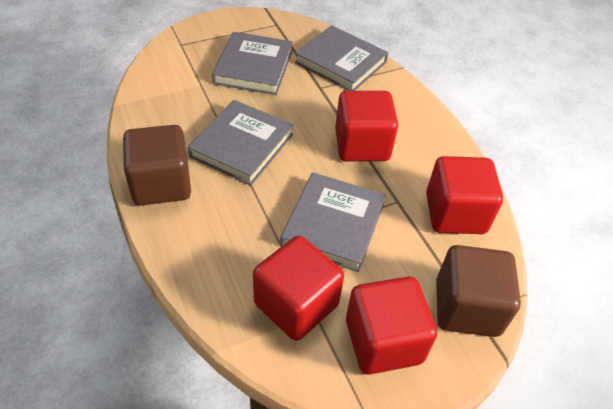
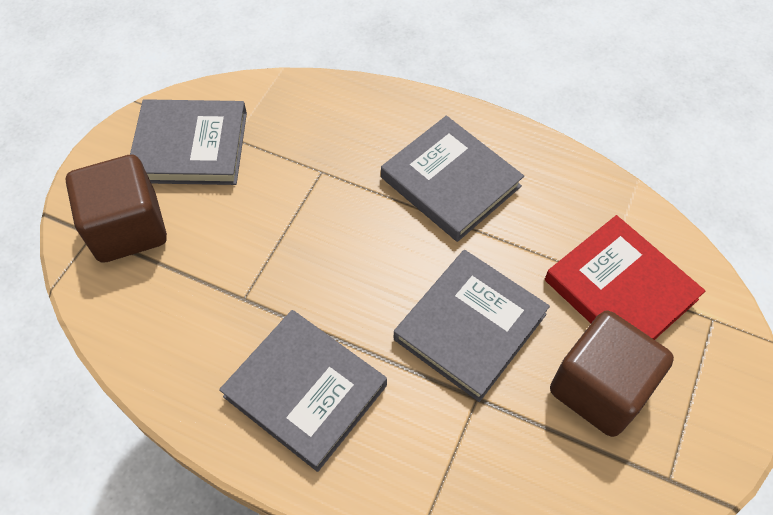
red book: 0 -> 1
red cube: 4 -> 0

